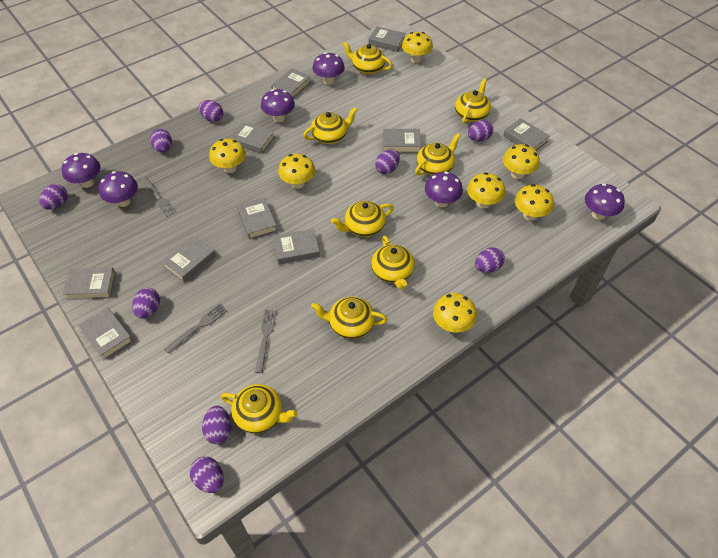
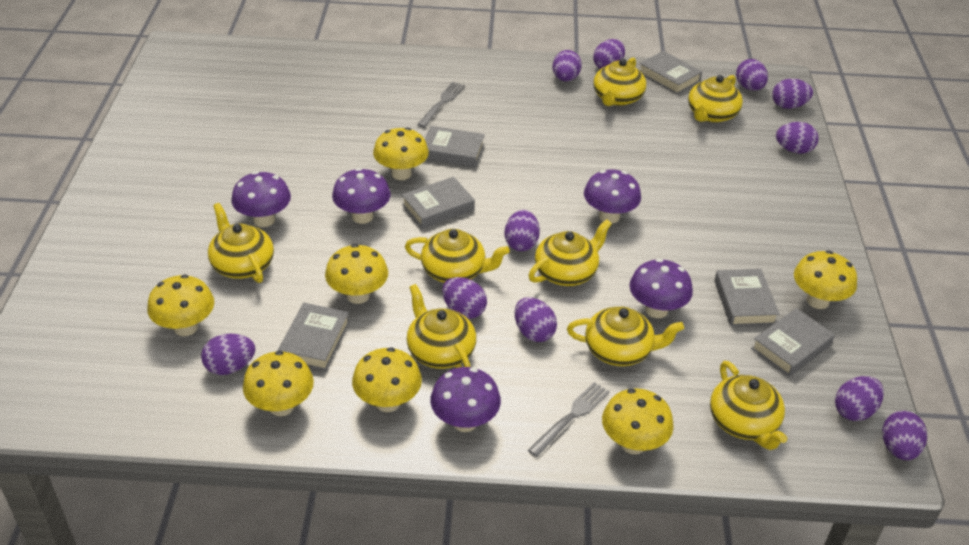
grey book: 10 -> 6
grey fork: 3 -> 2
purple egg: 9 -> 11
purple mushroom: 6 -> 5

